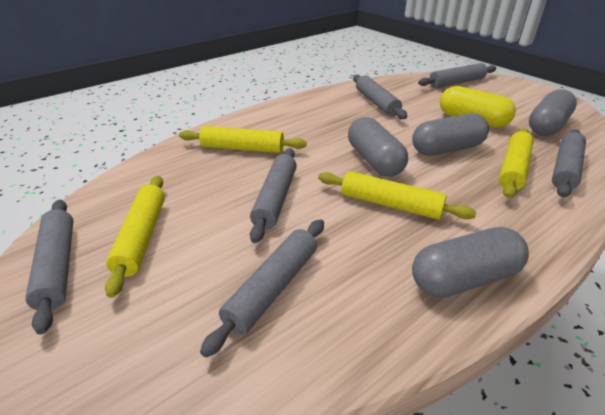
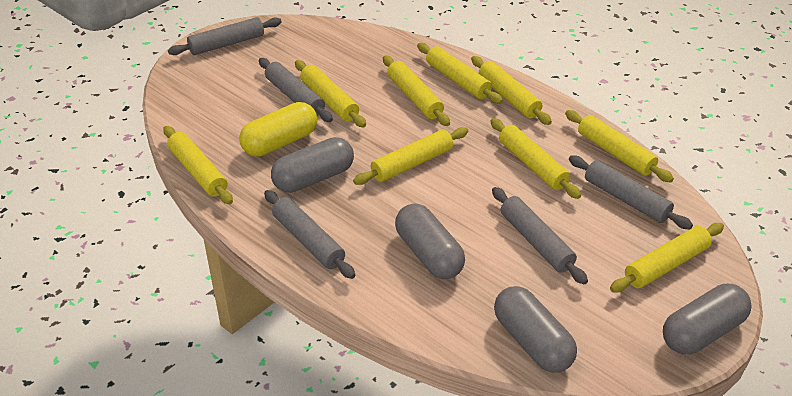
grey rolling pin: 6 -> 5
yellow rolling pin: 4 -> 9

